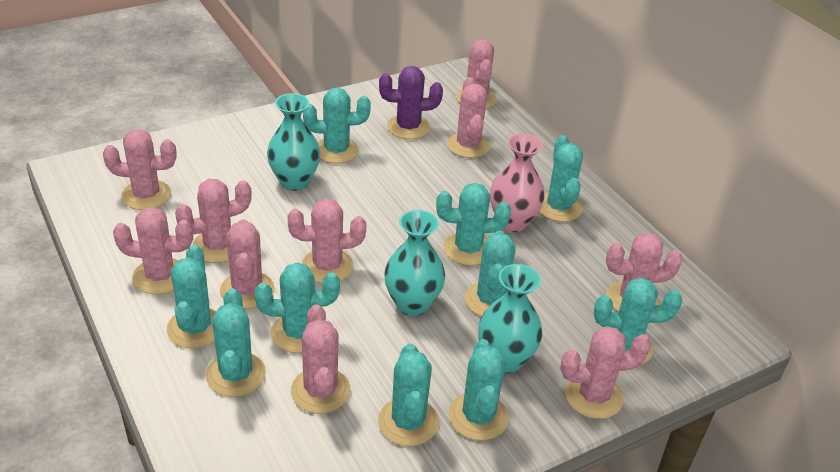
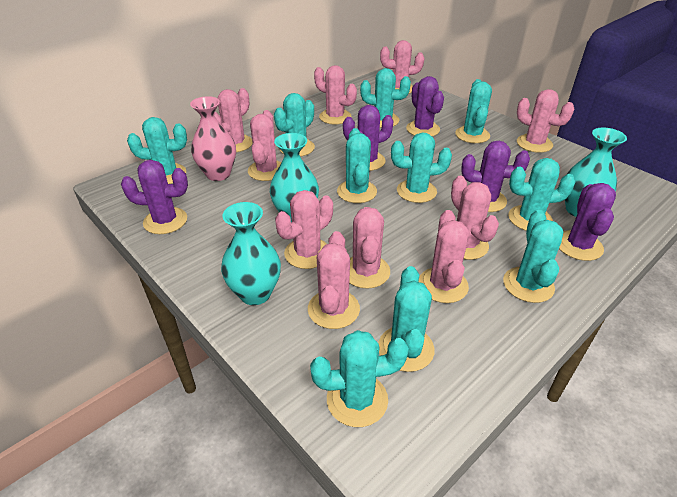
purple cactus: 1 -> 5

